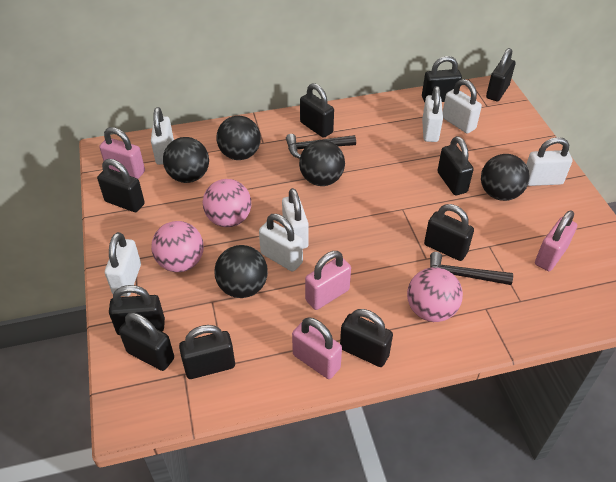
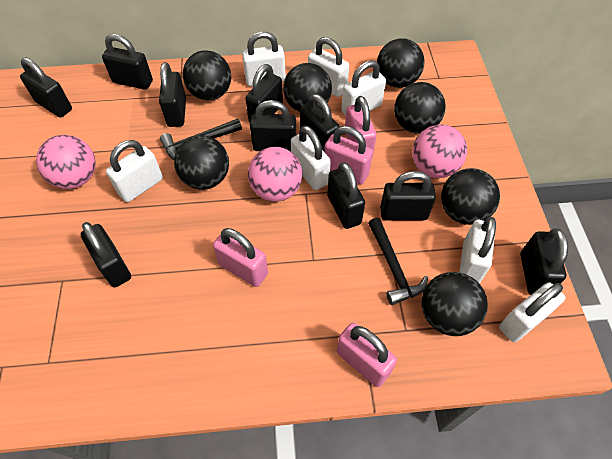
black ball: 5 -> 7

